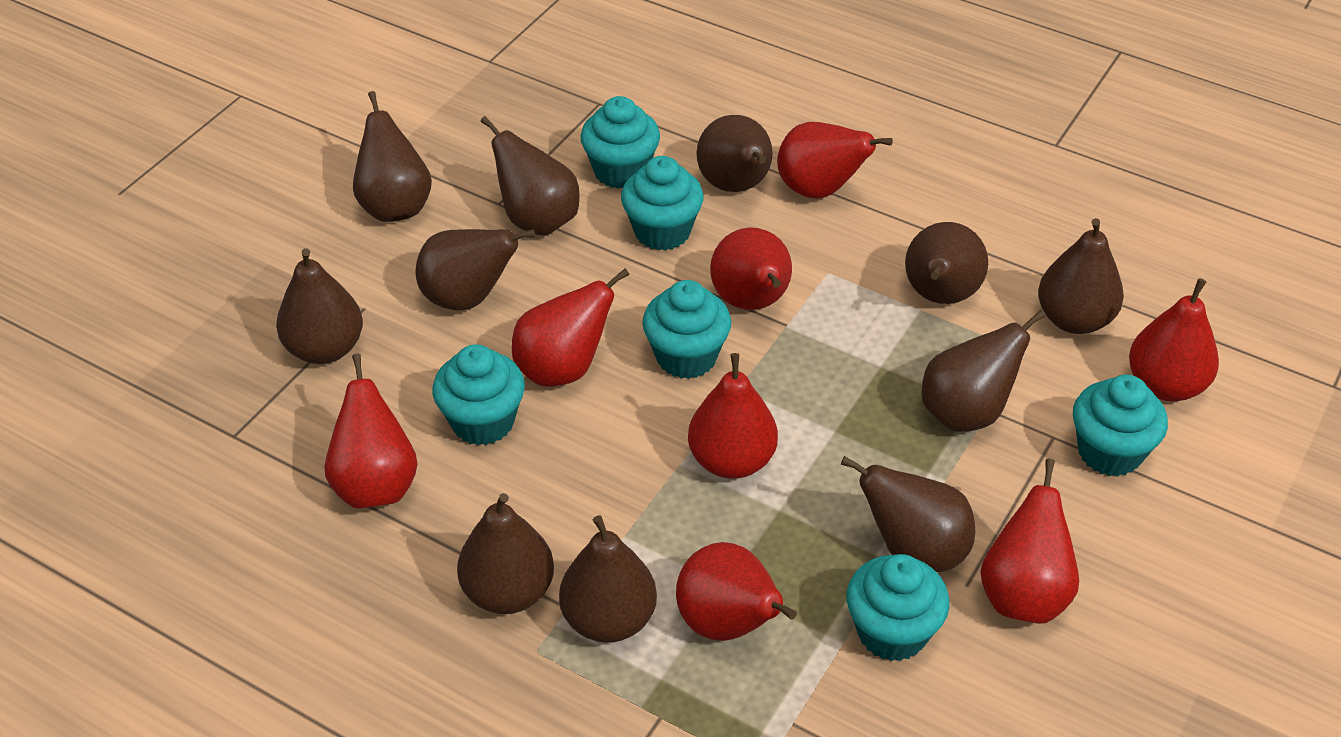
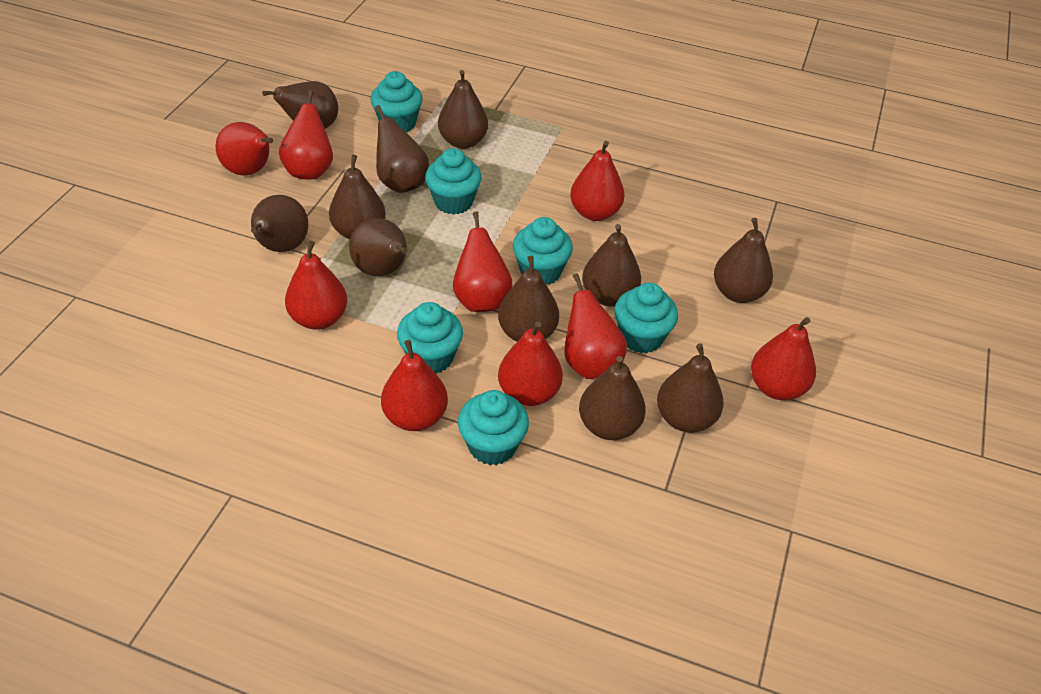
red pear: 8 -> 9

